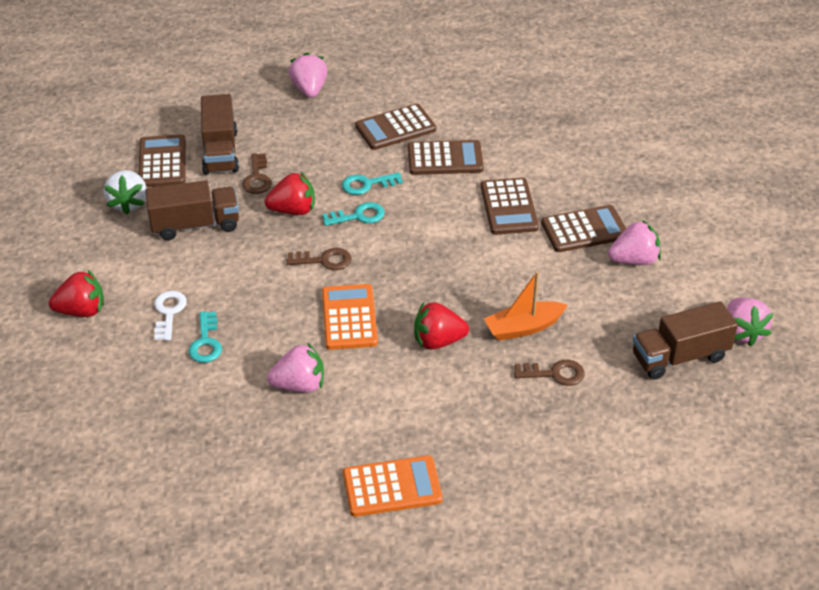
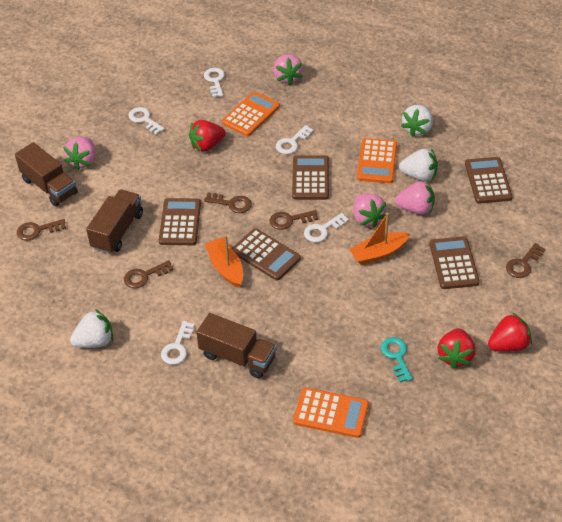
brown key: 3 -> 5
orange boat: 1 -> 2
orange calculator: 2 -> 3
turquoise key: 3 -> 1
white key: 1 -> 5
white strawberry: 1 -> 3

